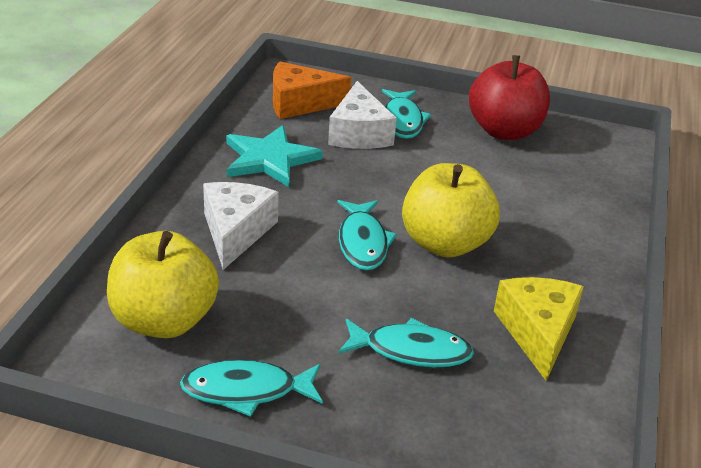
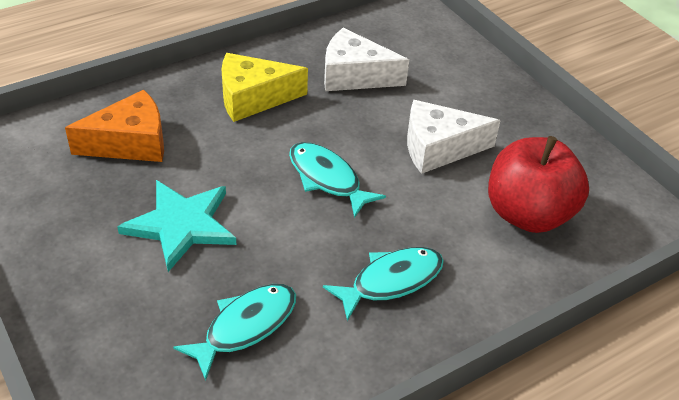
turquoise fish: 4 -> 3
yellow apple: 2 -> 0

